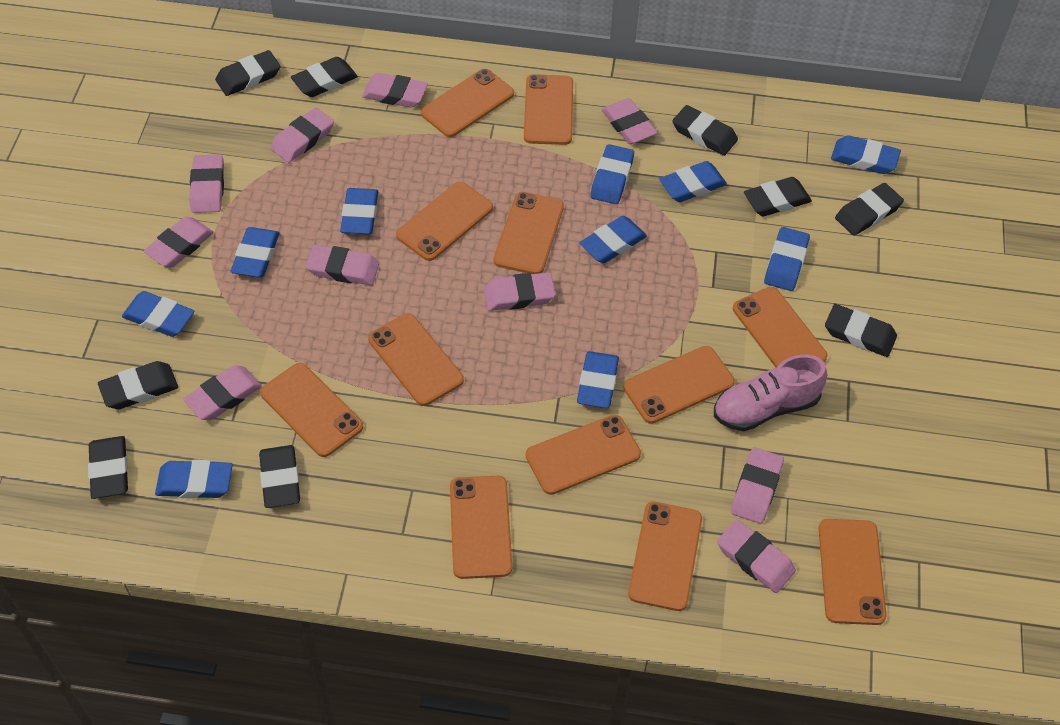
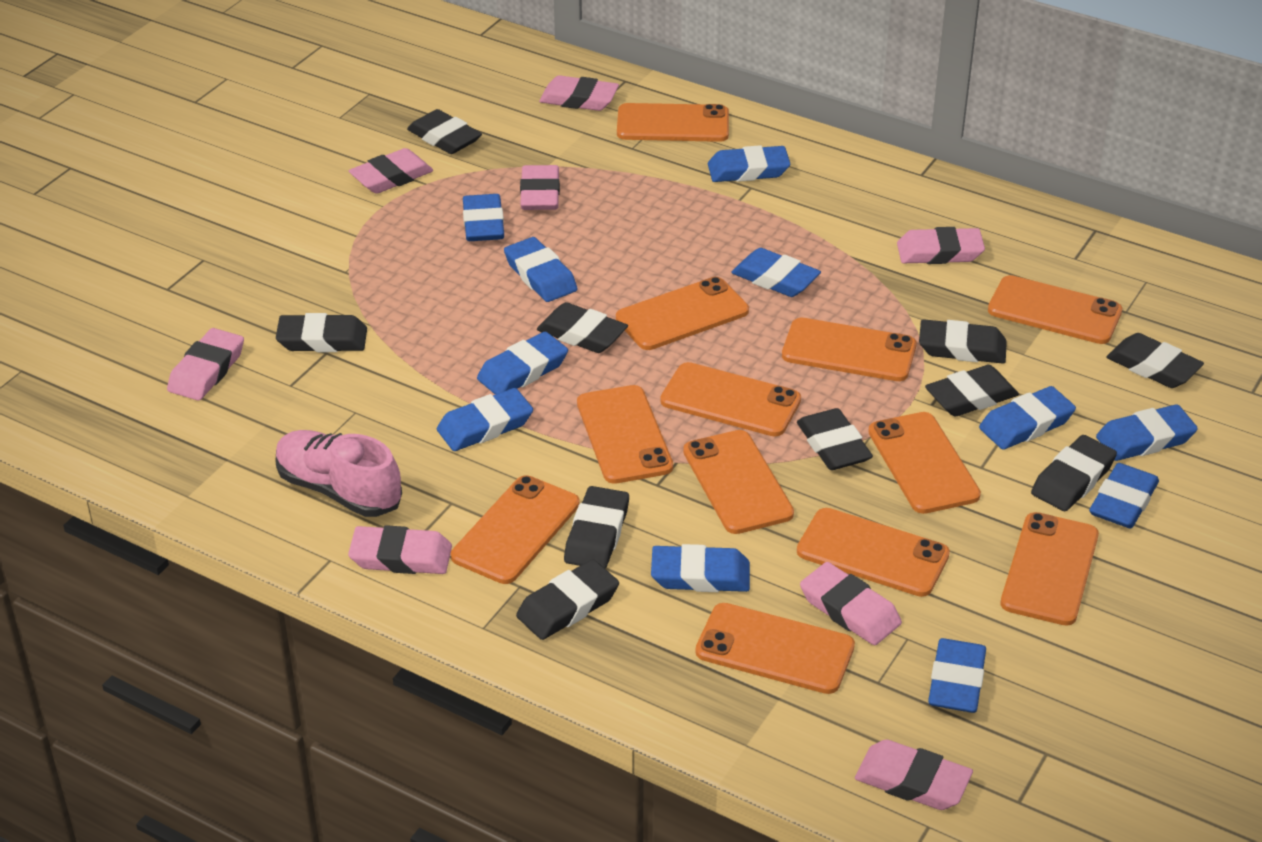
black eraser: 9 -> 10
blue eraser: 10 -> 11
pink eraser: 10 -> 8

